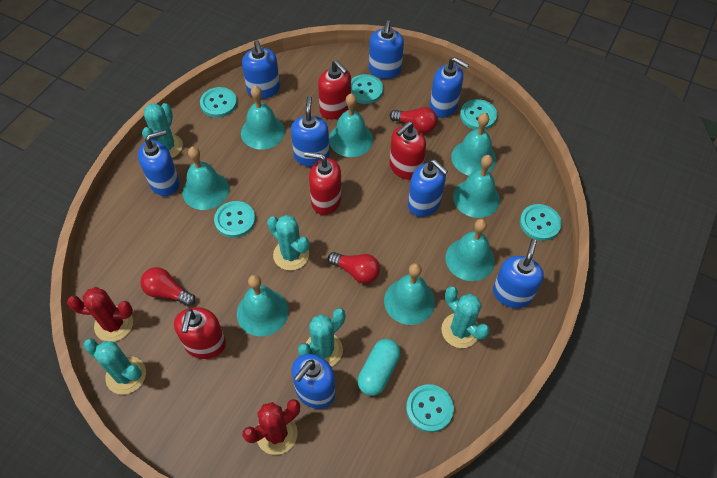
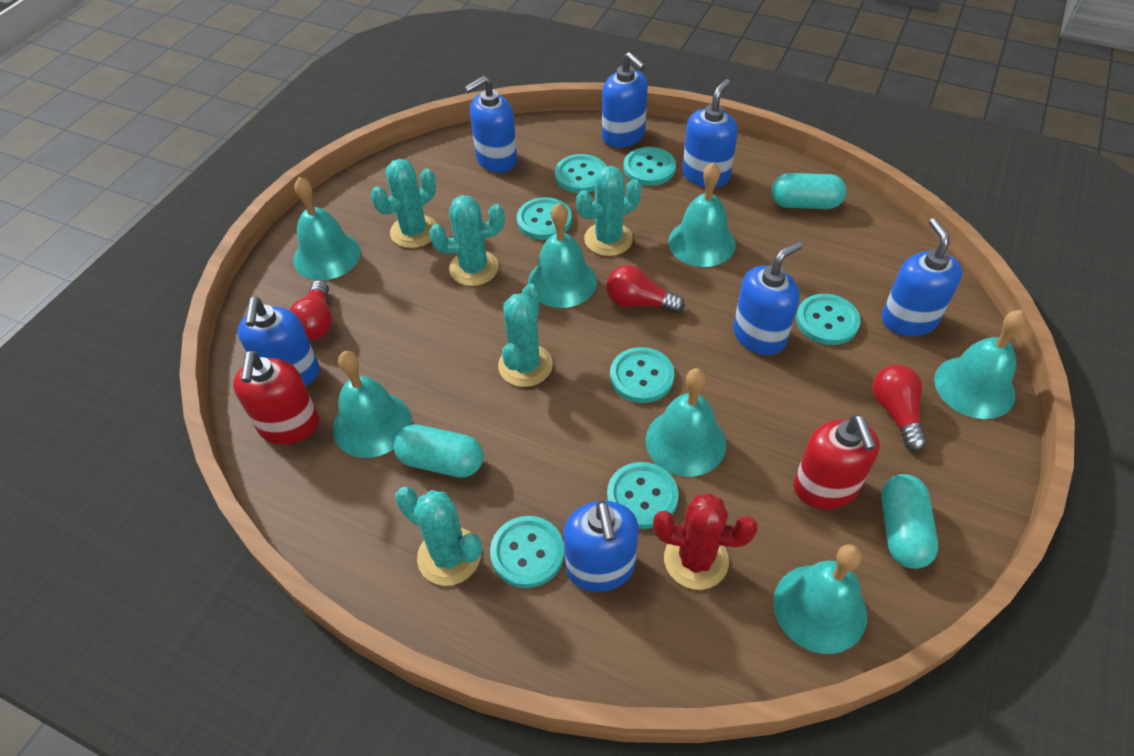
blue soap dispenser: 8 -> 7
red cactus: 2 -> 1
red soap dispenser: 4 -> 2
turquoise bell: 8 -> 7
turquoise button: 6 -> 7
turquoise capsule: 1 -> 3

